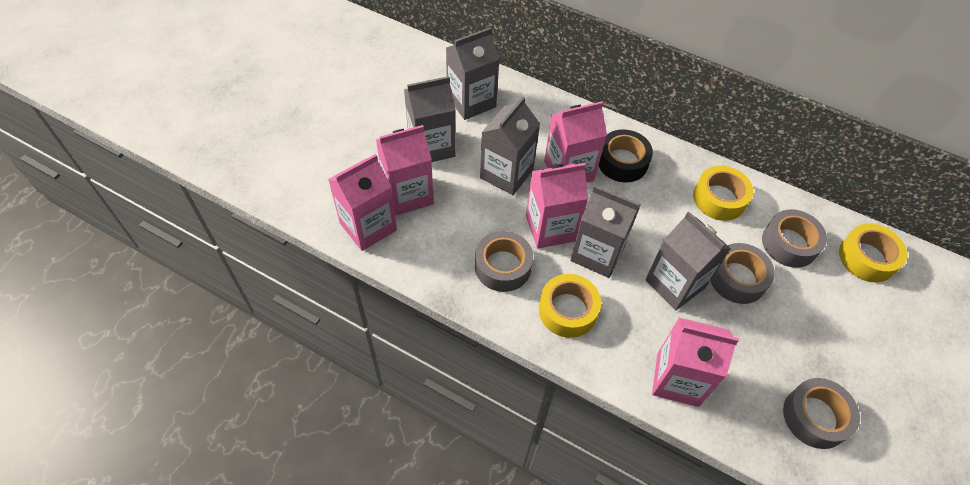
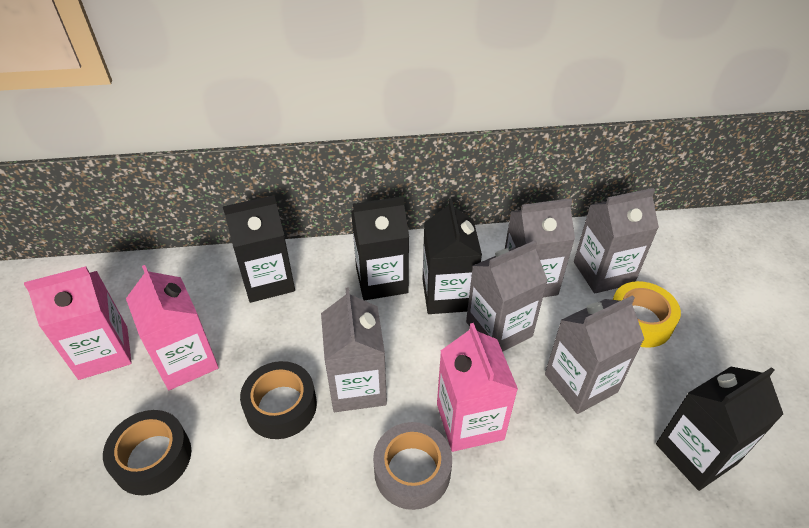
black carton: 0 -> 4
black tape: 1 -> 2
grey tape: 4 -> 1
pink carton: 5 -> 3
yellow tape: 3 -> 1

